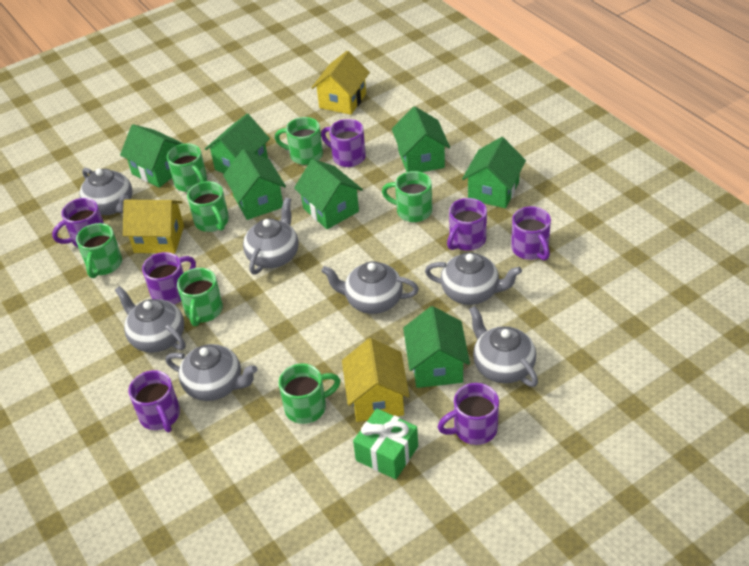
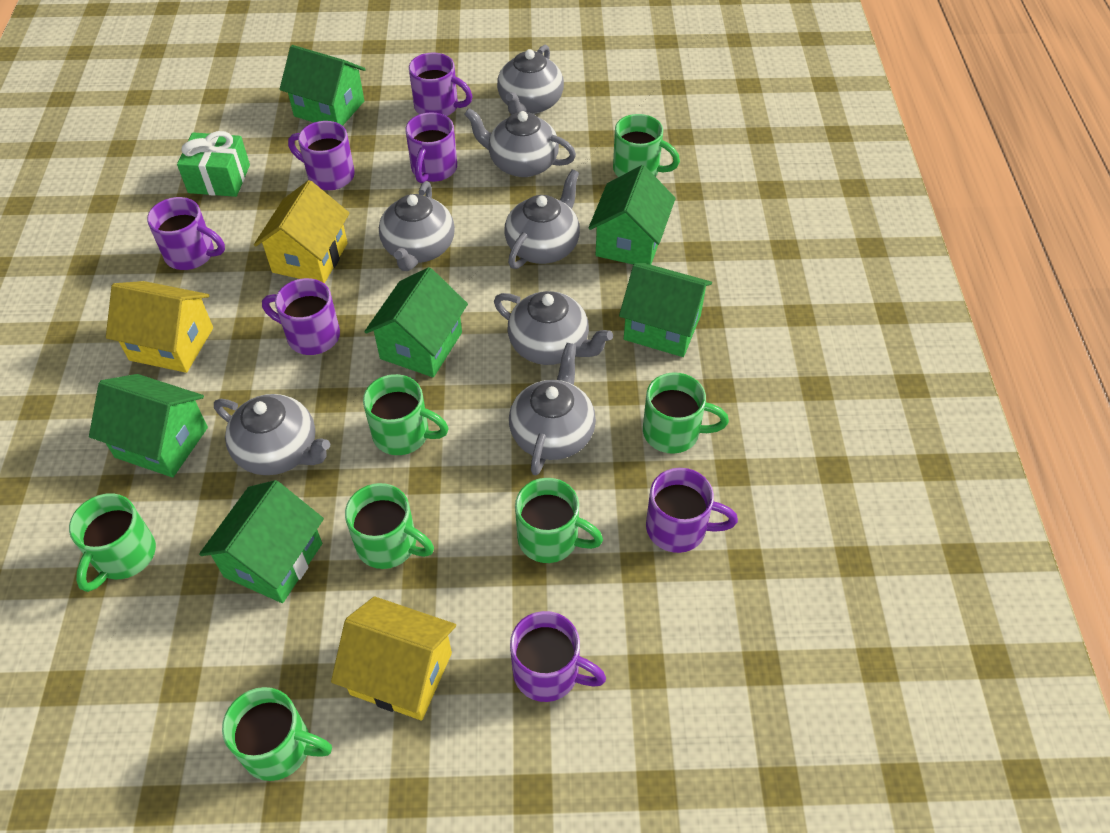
green house: 7 -> 6

